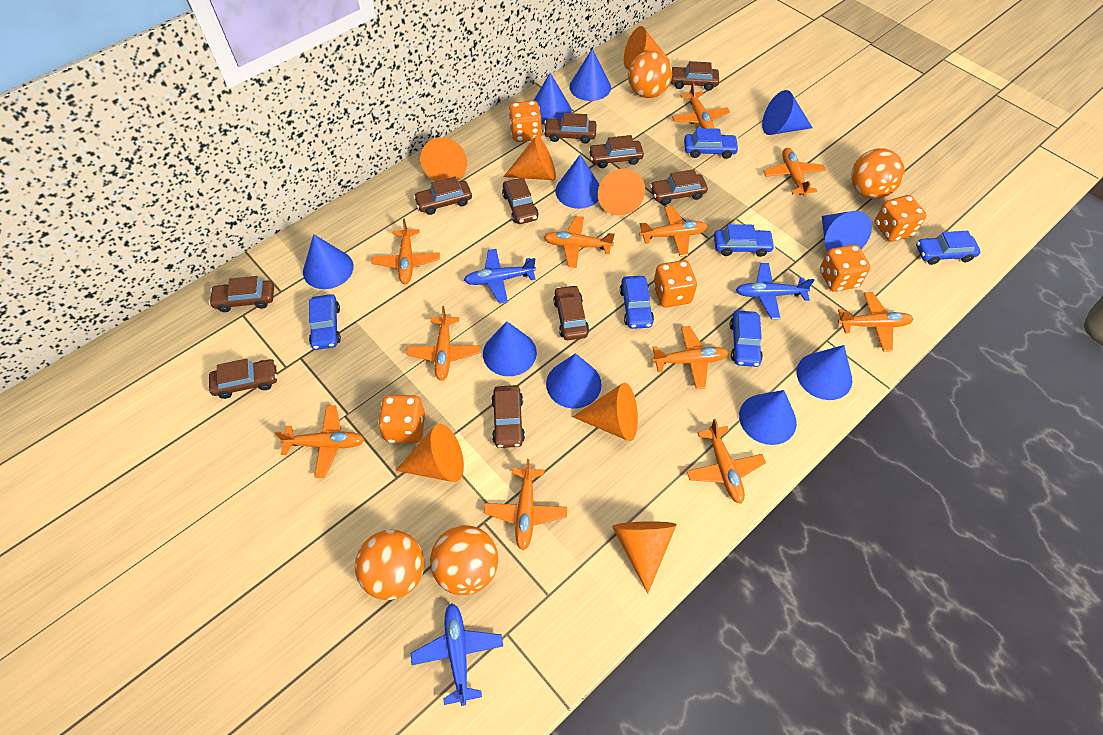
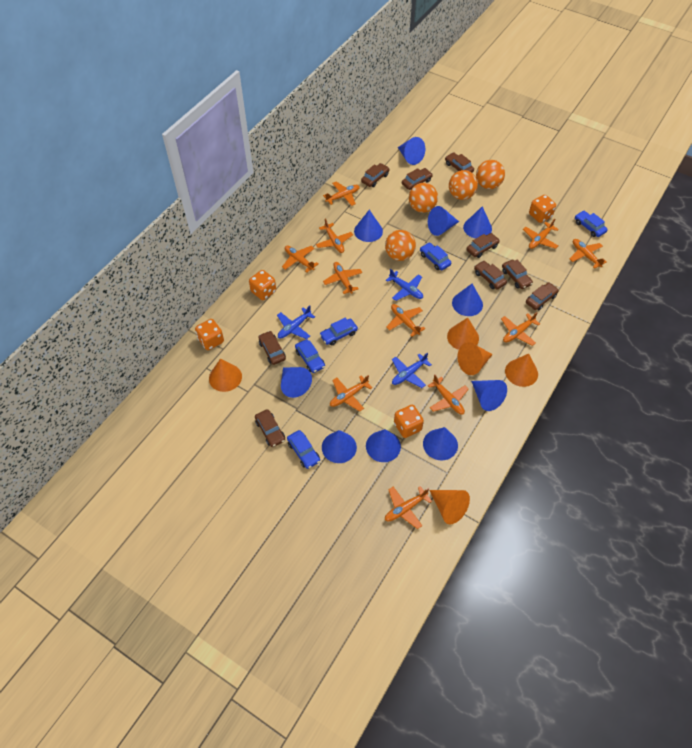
blue car: 6 -> 5
brown car: 10 -> 9
orange cone: 7 -> 5
orange dice: 5 -> 4

